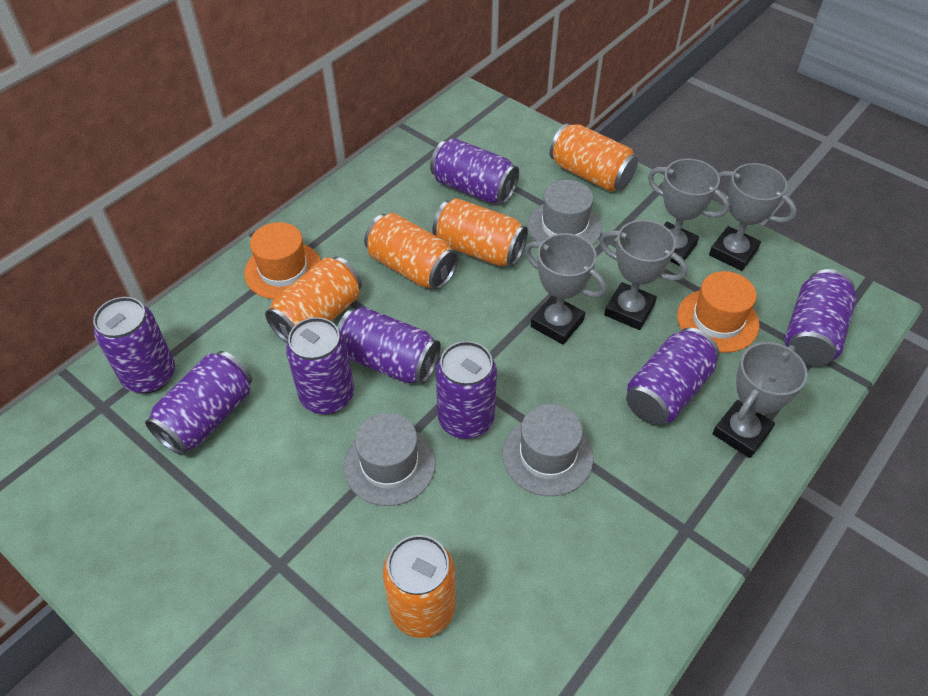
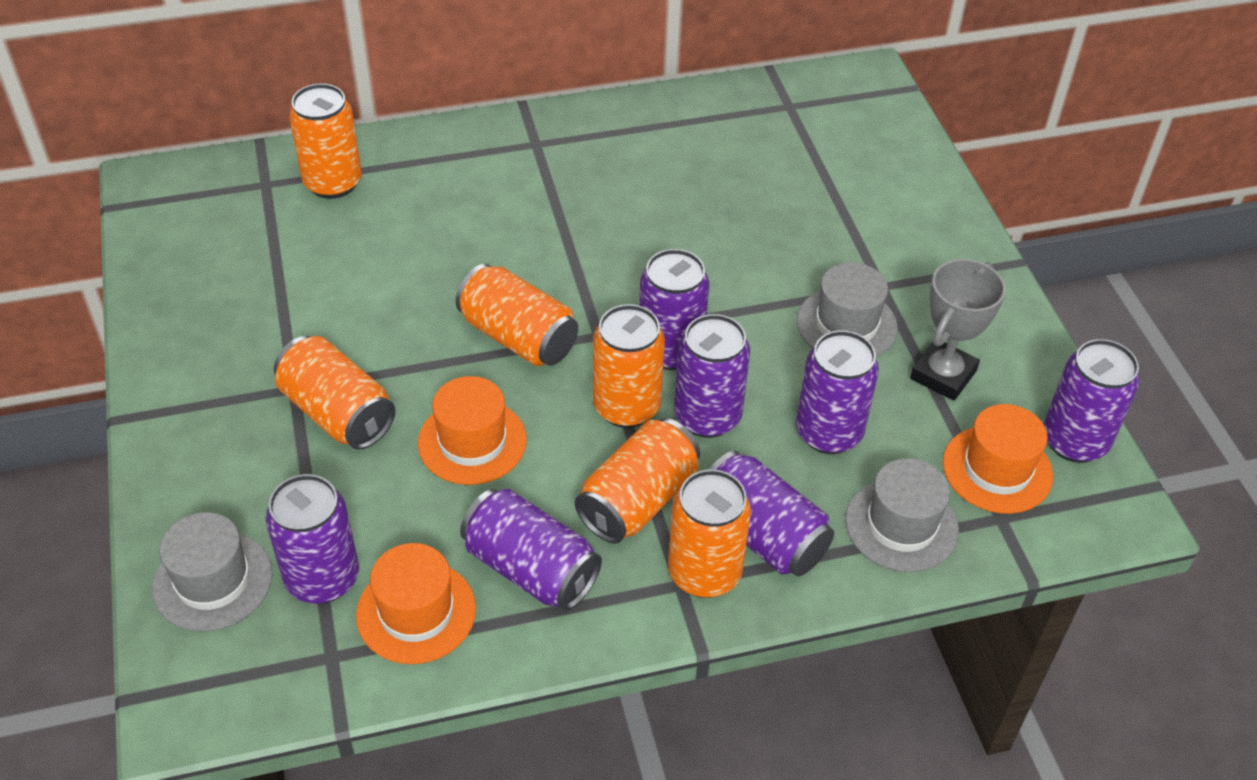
grey trophy: 5 -> 1
orange can: 5 -> 6
orange hat: 2 -> 3
purple can: 8 -> 7

